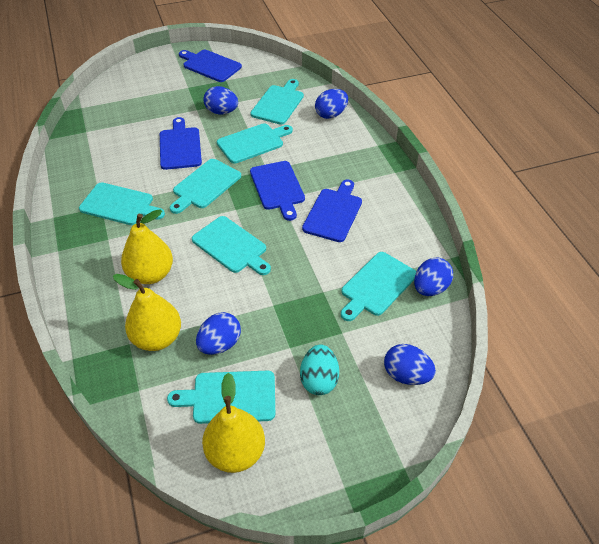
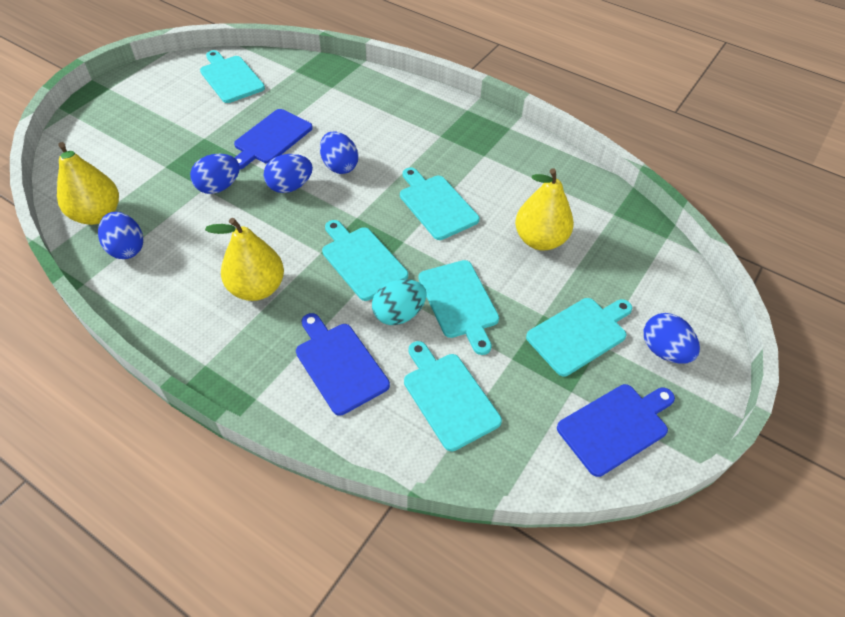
blue cutting board: 4 -> 3
turquoise cutting board: 7 -> 6

